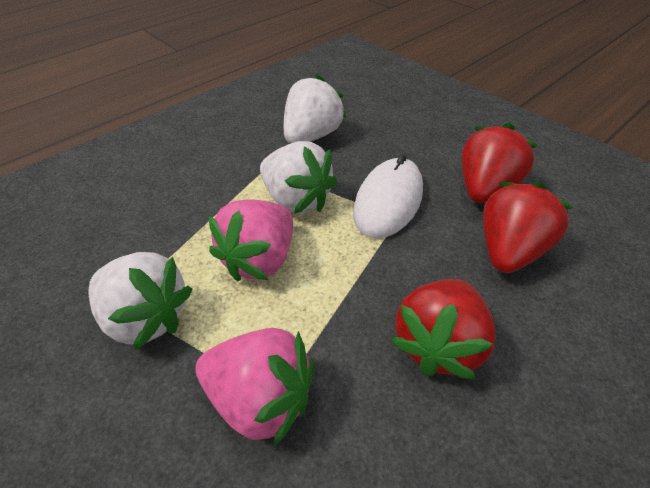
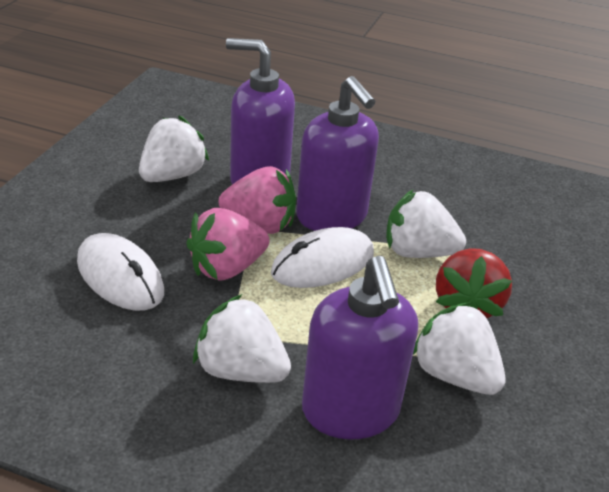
purple soap dispenser: 0 -> 3
red strawberry: 3 -> 1
white mouse: 1 -> 2
white strawberry: 3 -> 4

